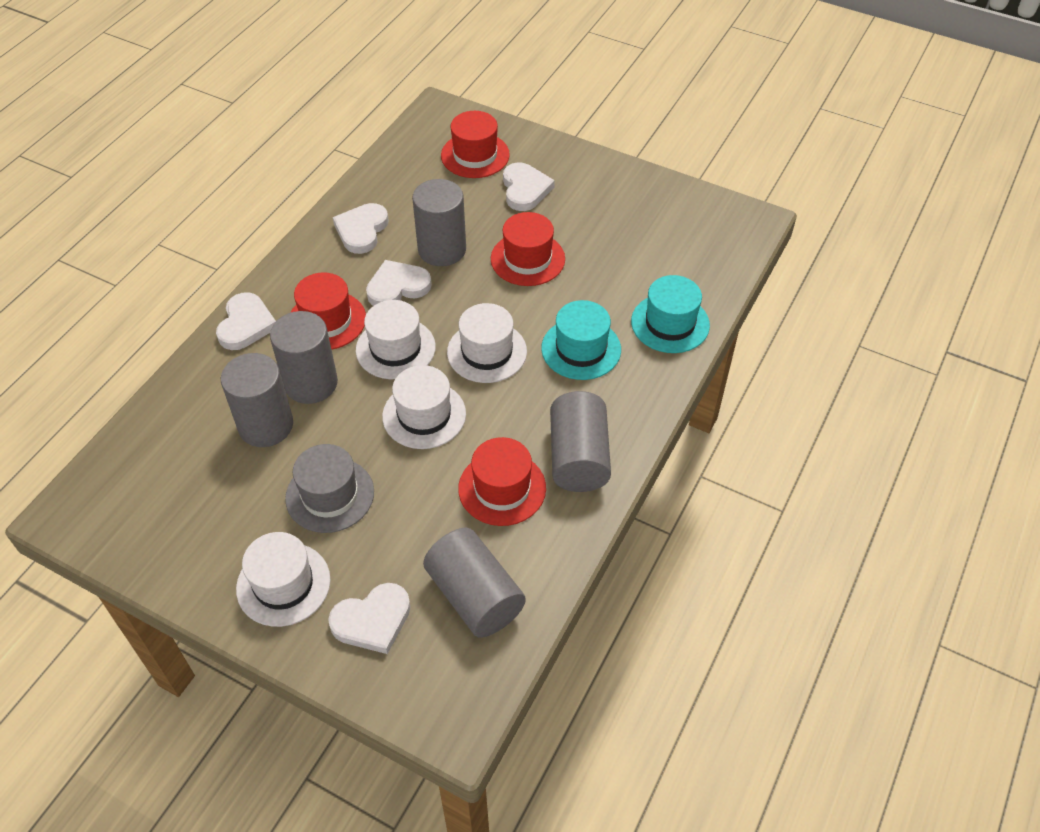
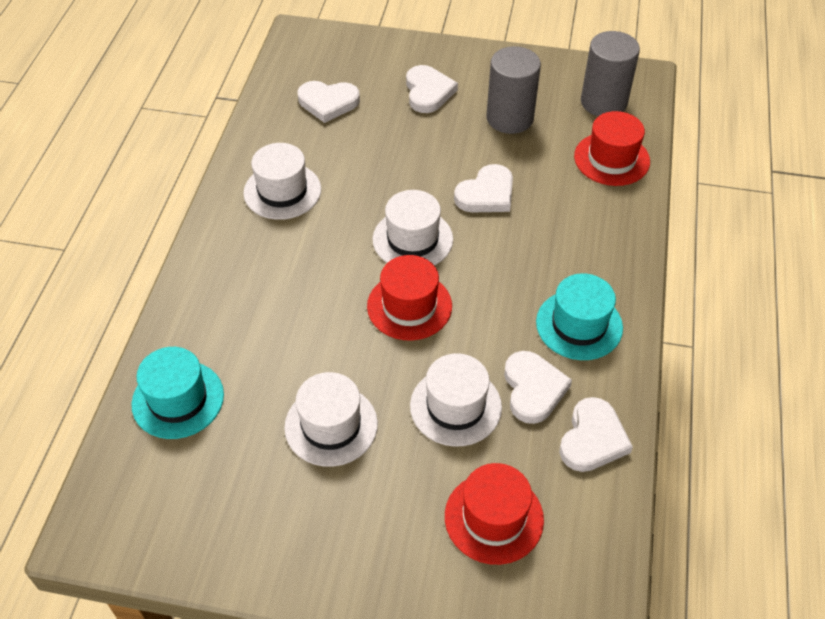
grey cylinder: 5 -> 2
grey hat: 1 -> 0
red hat: 4 -> 3

